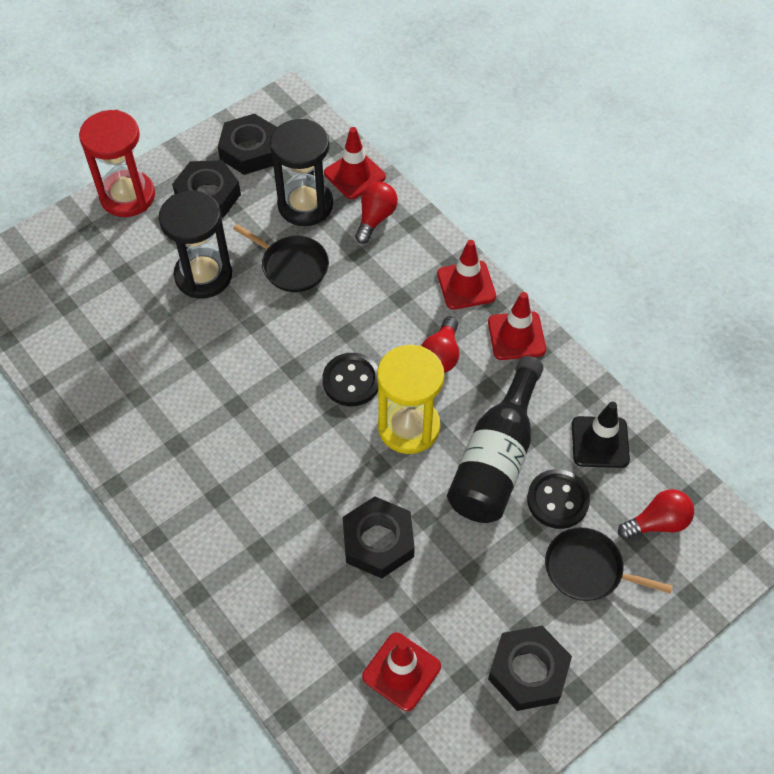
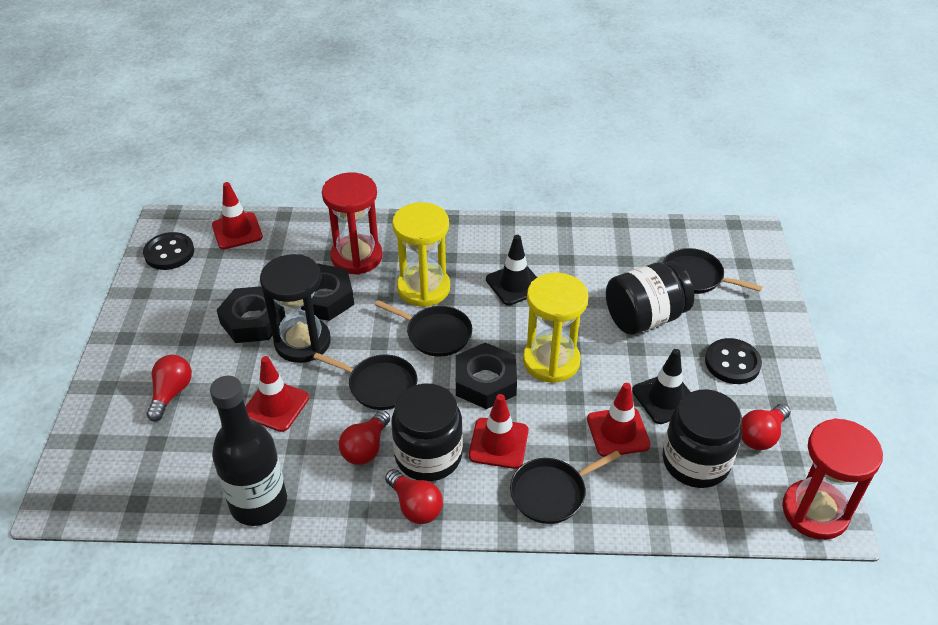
black hourglass: 2 -> 1
black jar: 0 -> 3
black nut: 4 -> 3
black pan: 2 -> 4
black traffic cone: 1 -> 2
red hourglass: 1 -> 2
red light bulb: 3 -> 4
yellow hourglass: 1 -> 2

